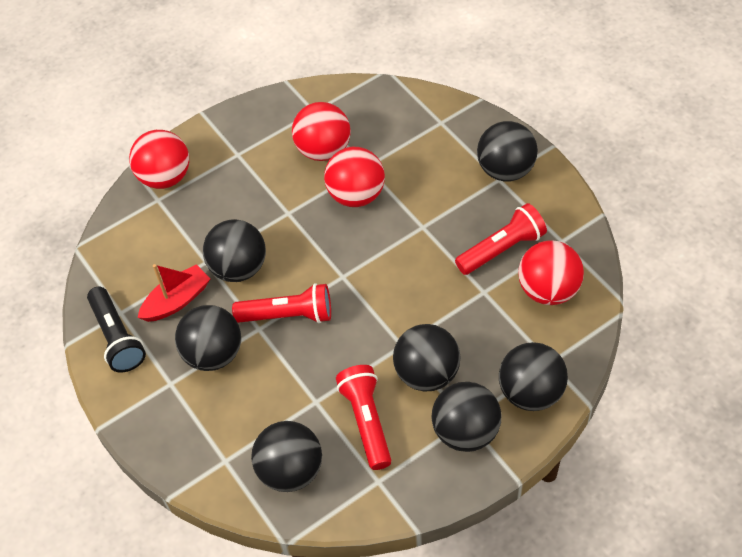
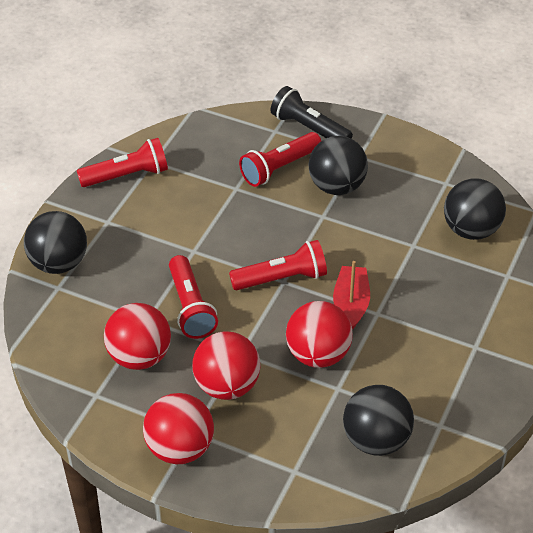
black ball: 7 -> 4
red flashlight: 3 -> 4

